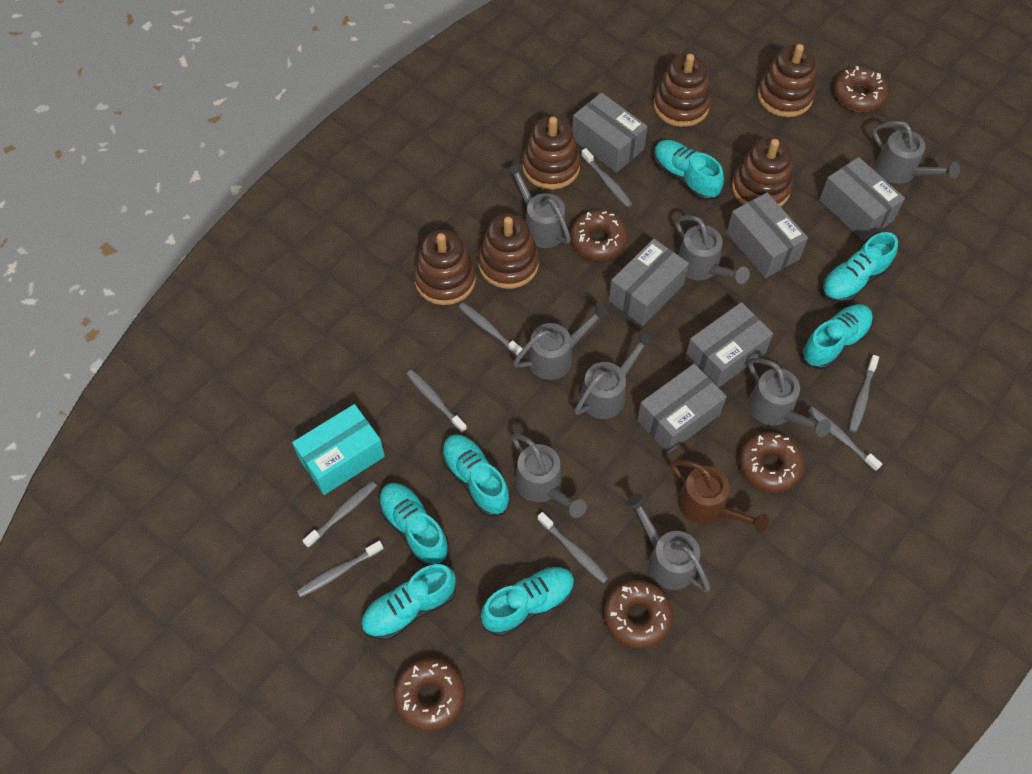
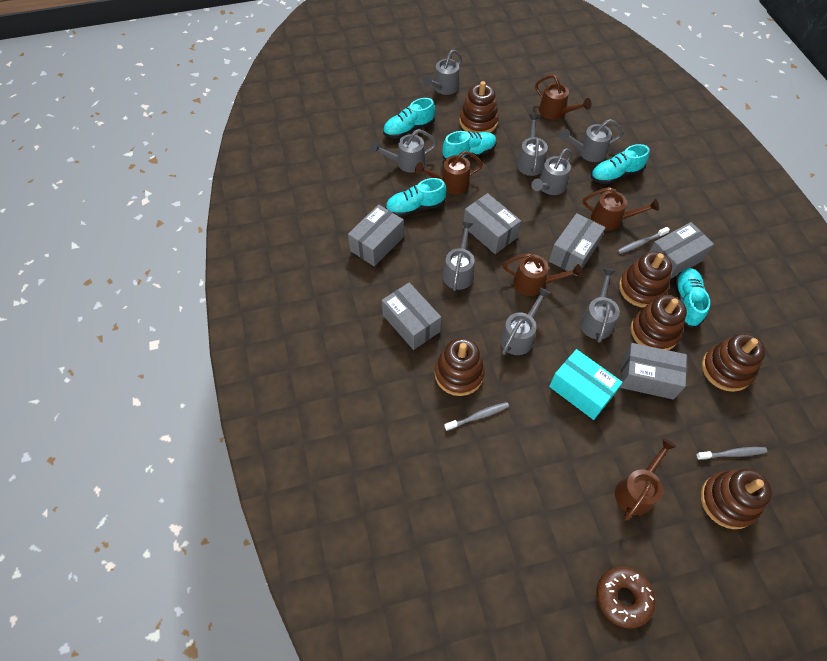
brown donut: 5 -> 1
brown watering can: 1 -> 5
grey toothbrush: 8 -> 3
turquoise shoe: 7 -> 5

